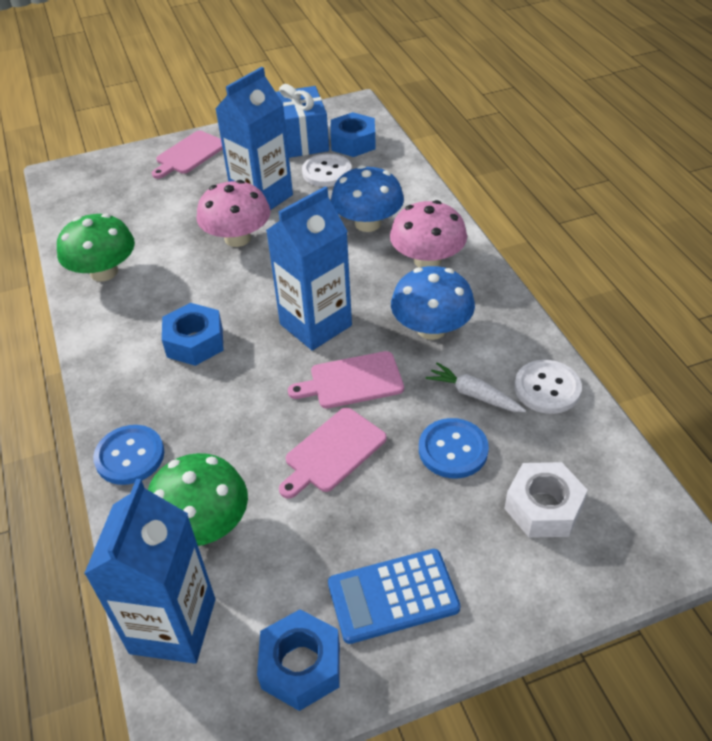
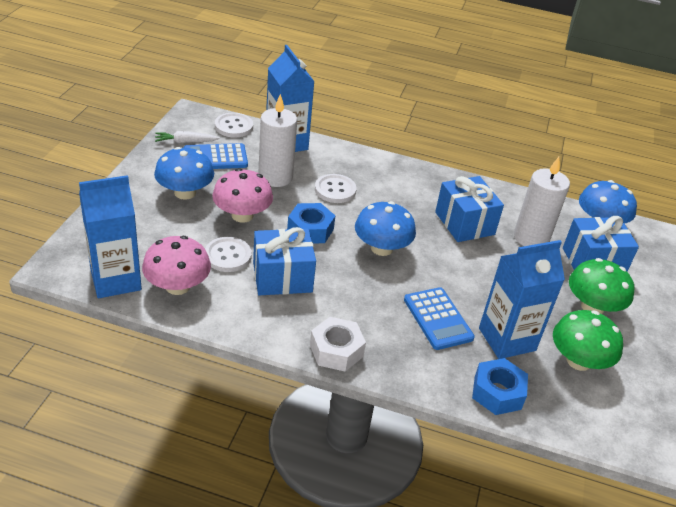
blue button: 2 -> 0
blue calculator: 1 -> 2
blue gift: 1 -> 3
blue mushroom: 2 -> 3
blue nut: 3 -> 2
pink cutting board: 3 -> 0
white button: 2 -> 3
white candle: 0 -> 2

